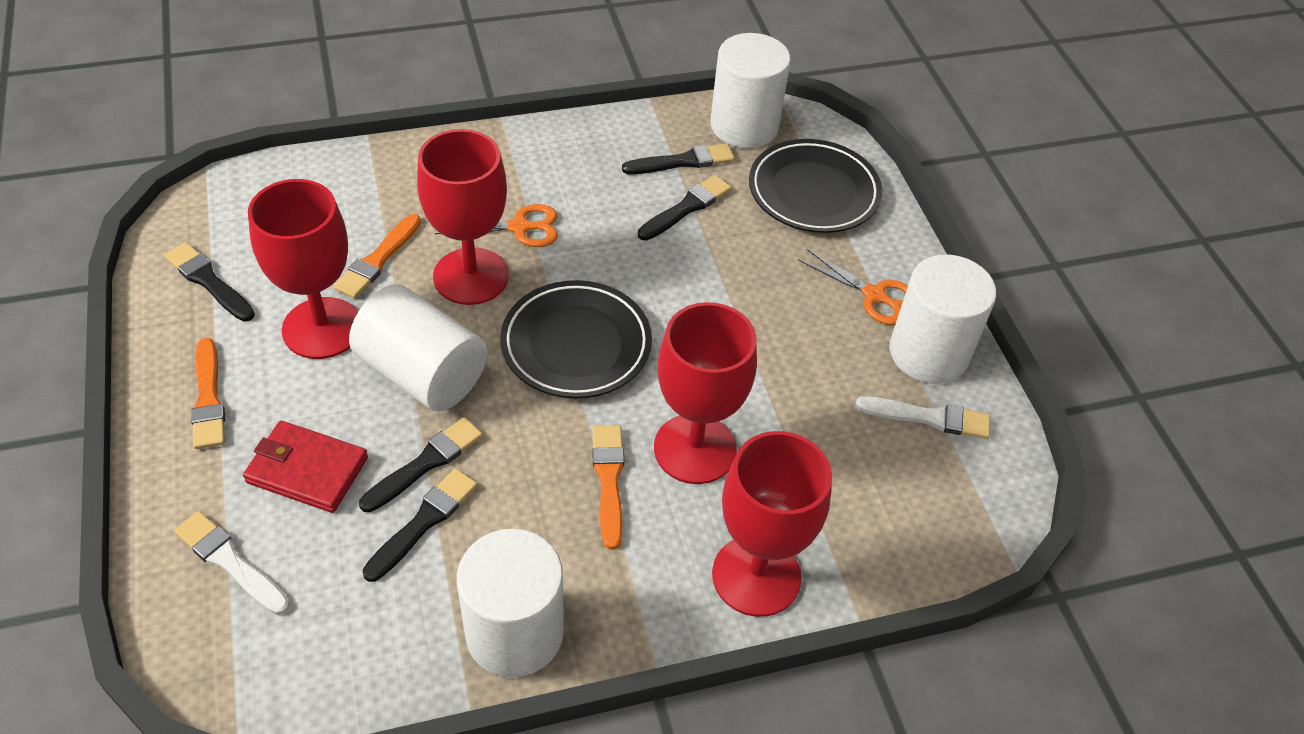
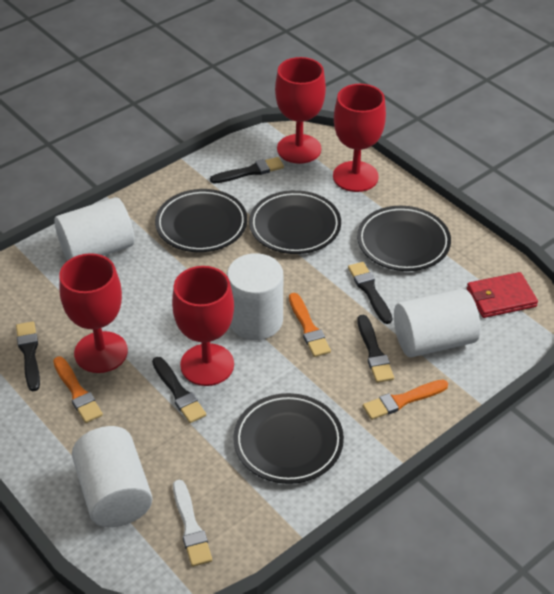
black plate: 2 -> 4
orange scissors: 2 -> 0
white brush: 2 -> 1

